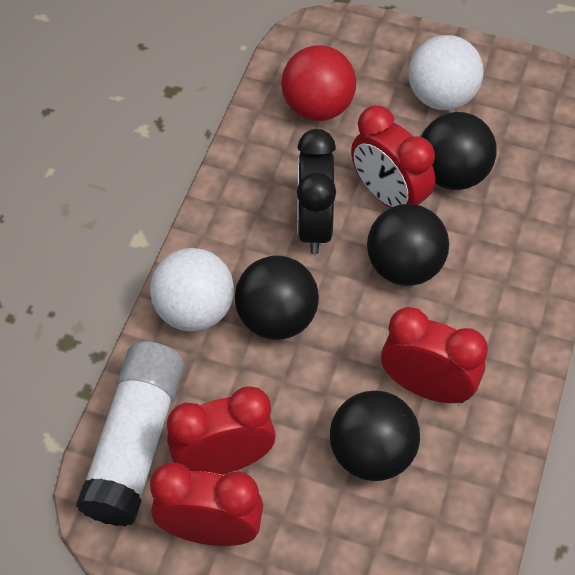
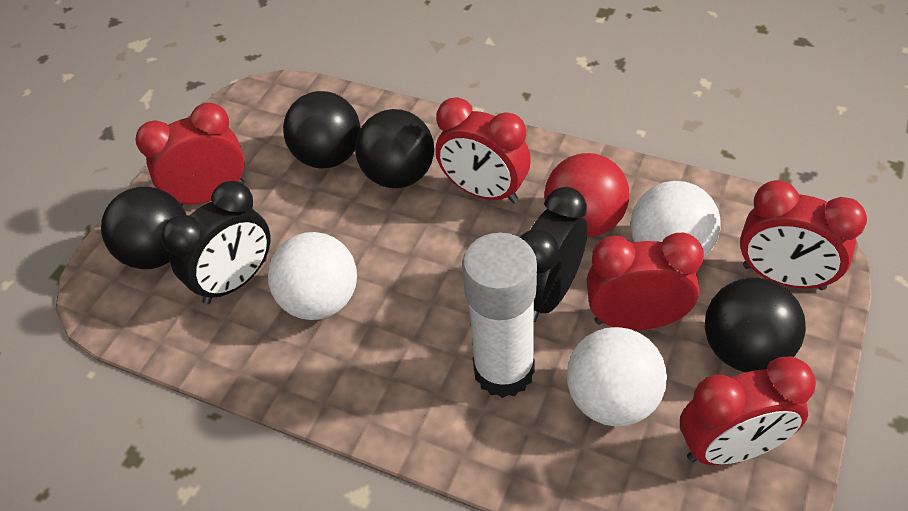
black clock: 1 -> 2
red clock: 4 -> 5
white ball: 2 -> 3

